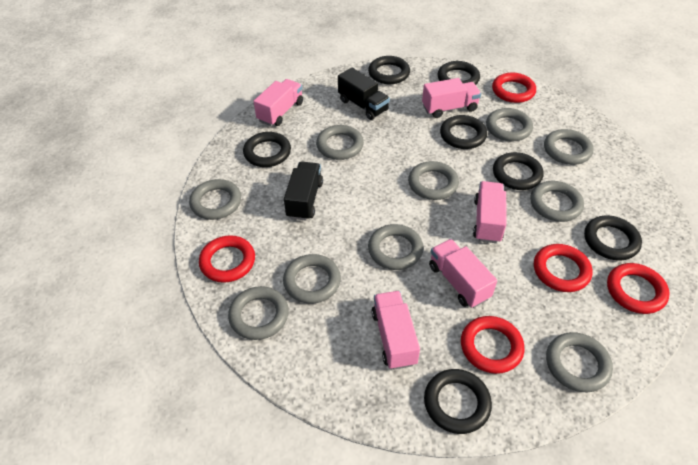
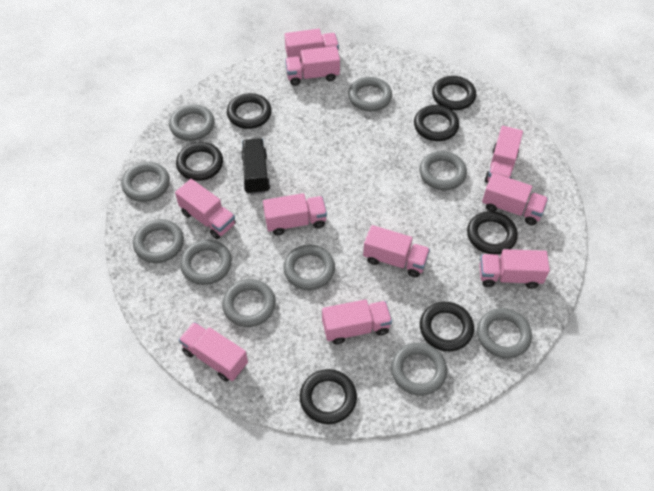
black truck: 2 -> 1
pink truck: 5 -> 10
red ring: 5 -> 0

